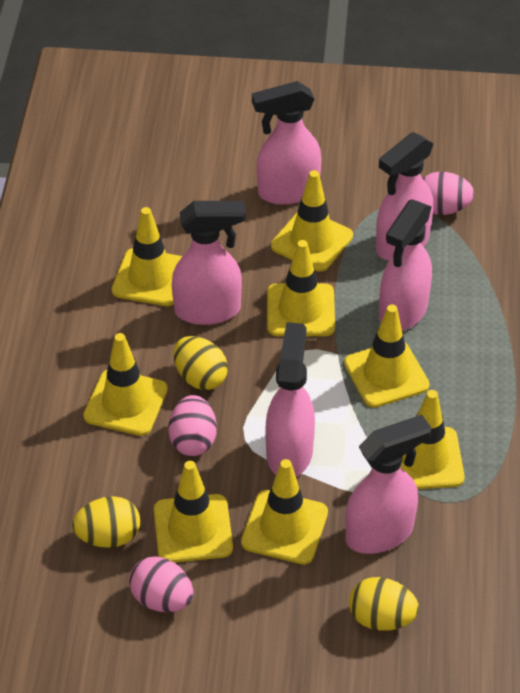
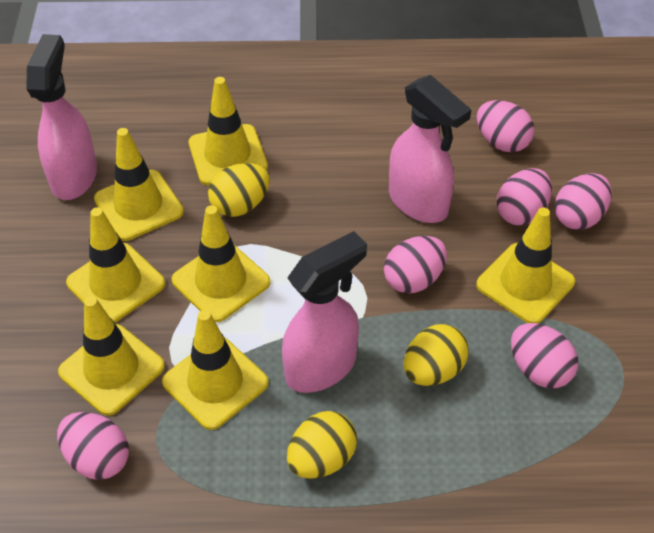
pink egg: 3 -> 6
pink spray bottle: 6 -> 3
yellow traffic cone: 8 -> 7

